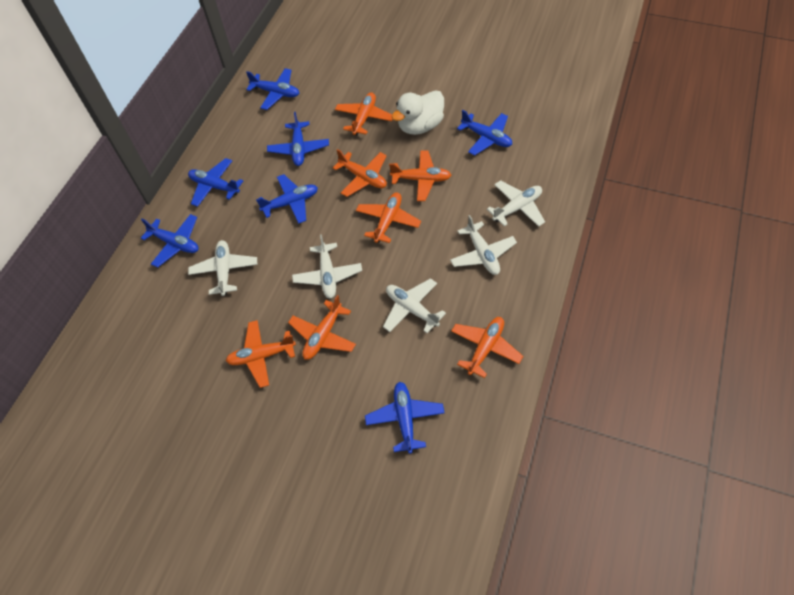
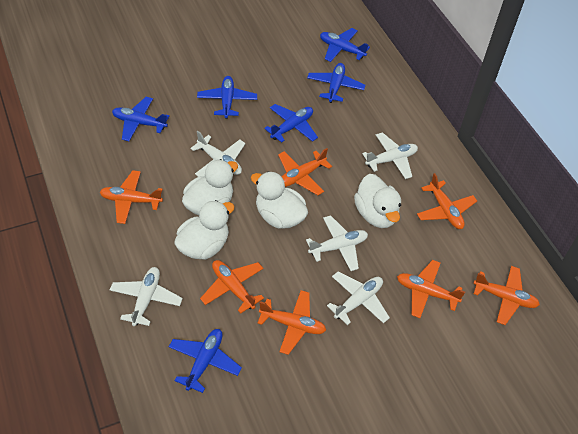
blue plane: 7 -> 6
white duck: 1 -> 4

